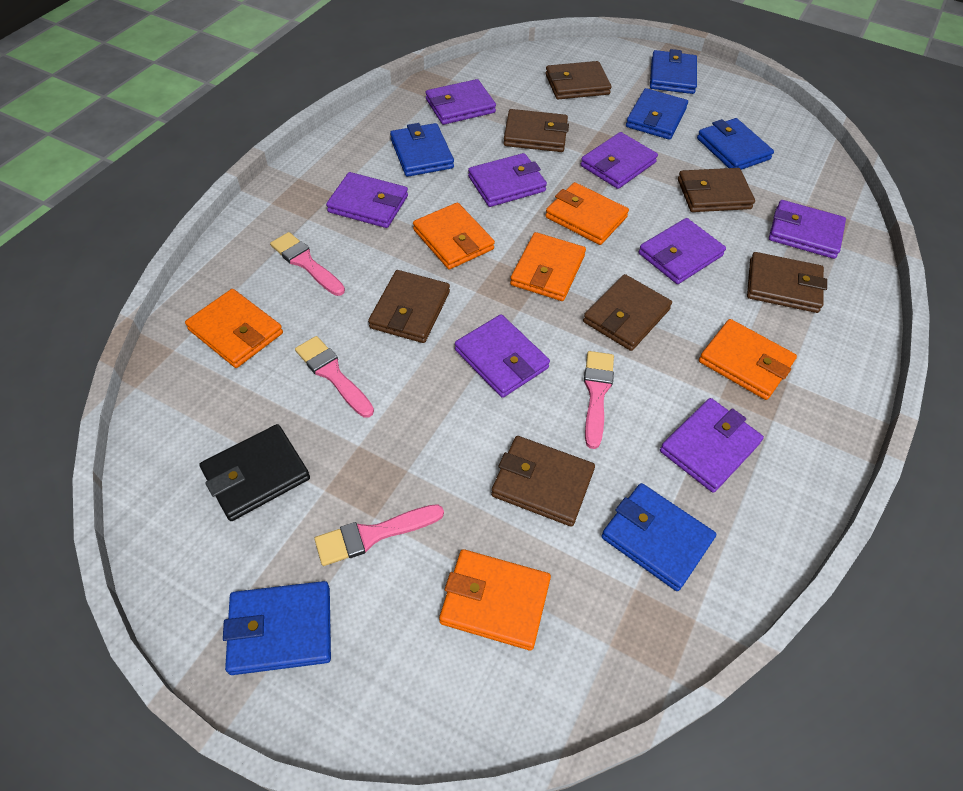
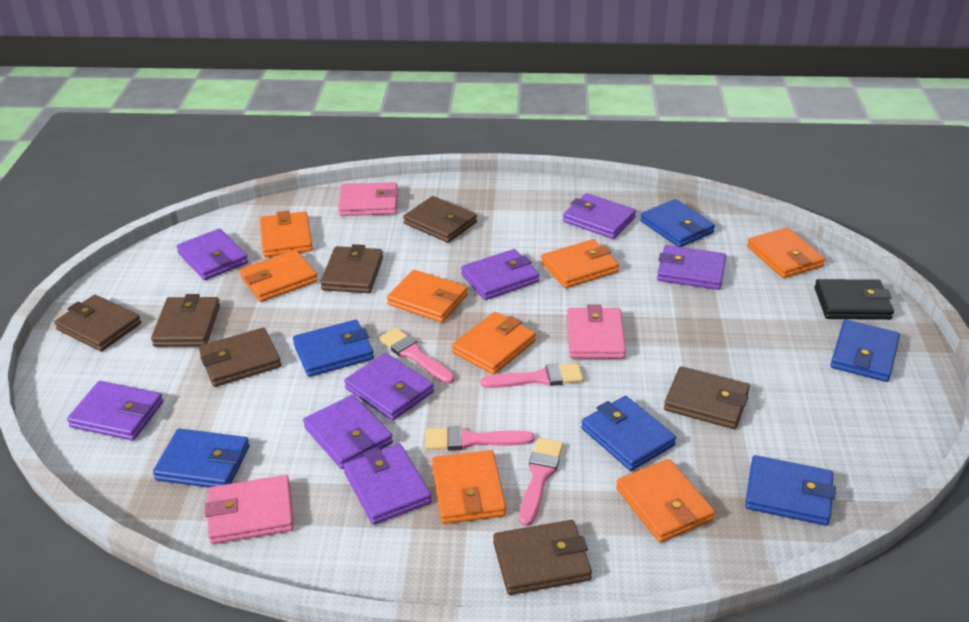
orange wallet: 6 -> 8
pink wallet: 0 -> 3

